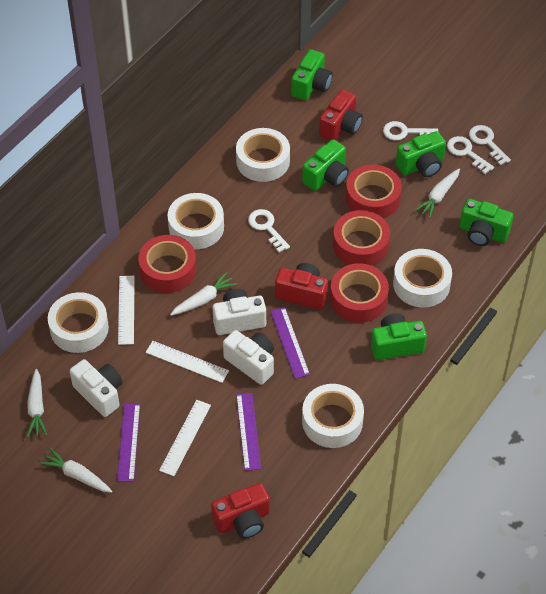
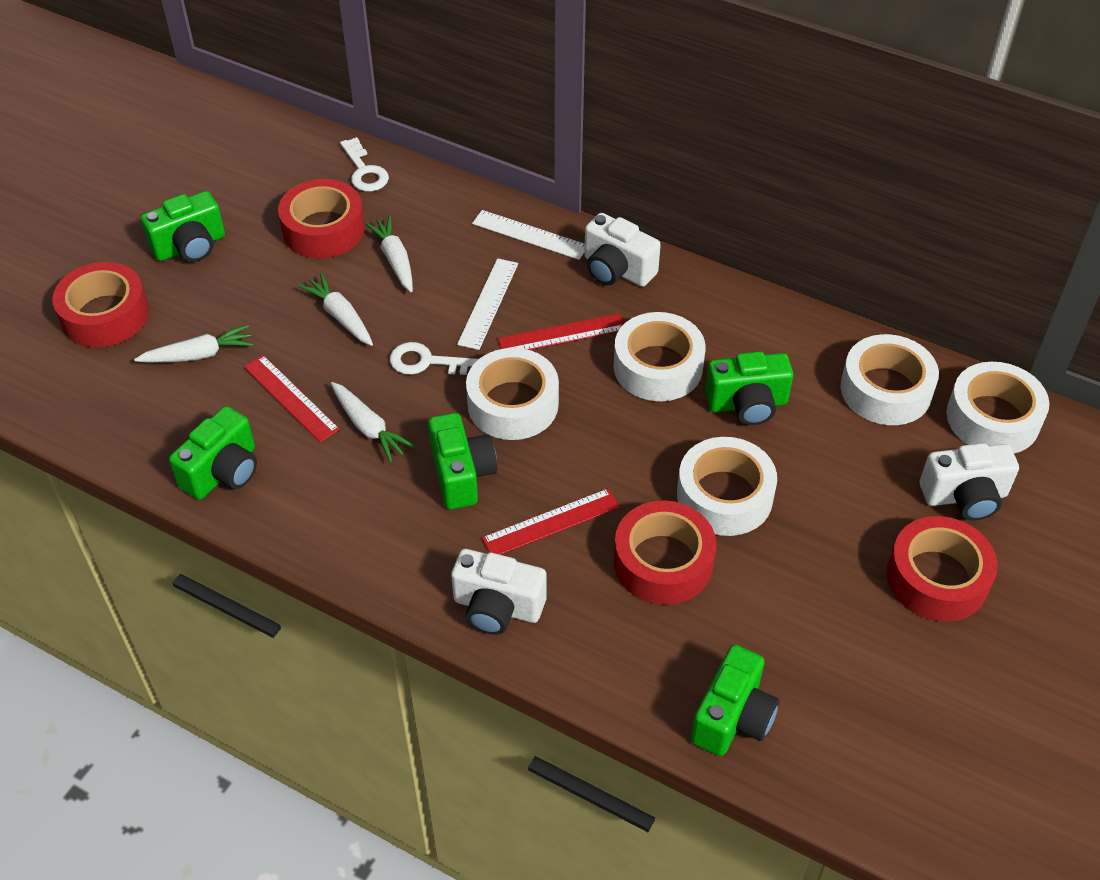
purple ruler: 3 -> 0
red camera: 3 -> 0
red ruler: 0 -> 3
white key: 4 -> 2
white ruler: 3 -> 2

